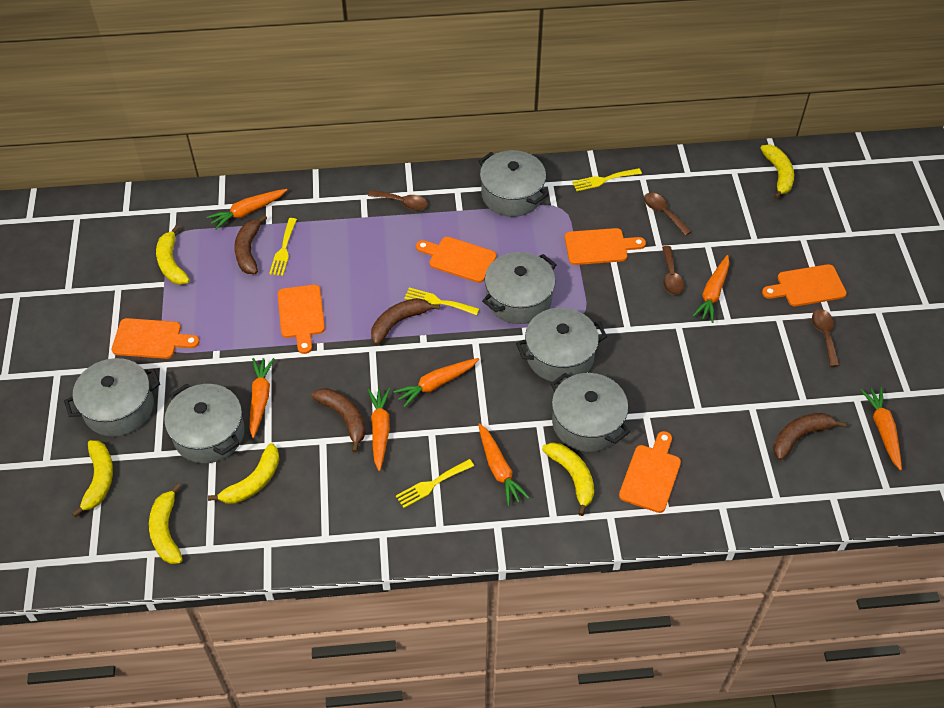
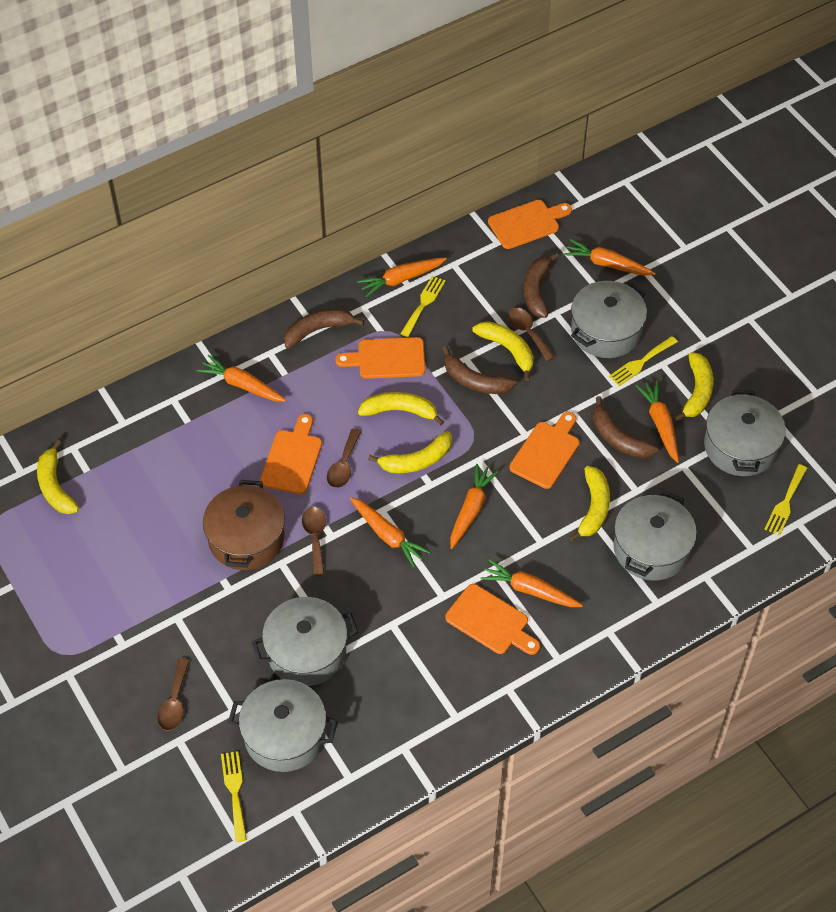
brown pot: 0 -> 1
grey pot: 6 -> 5
orange cutting board: 6 -> 5

